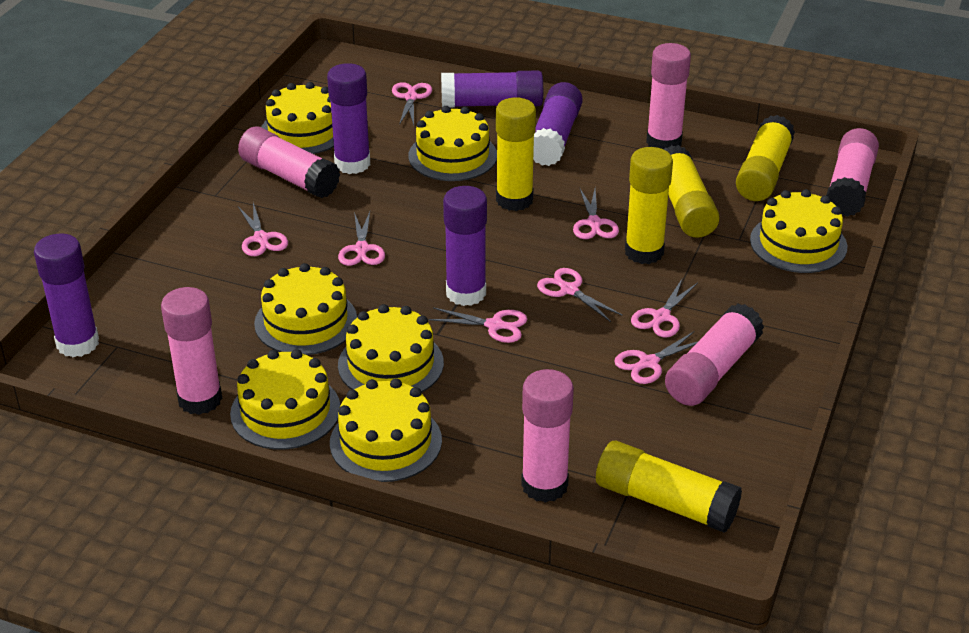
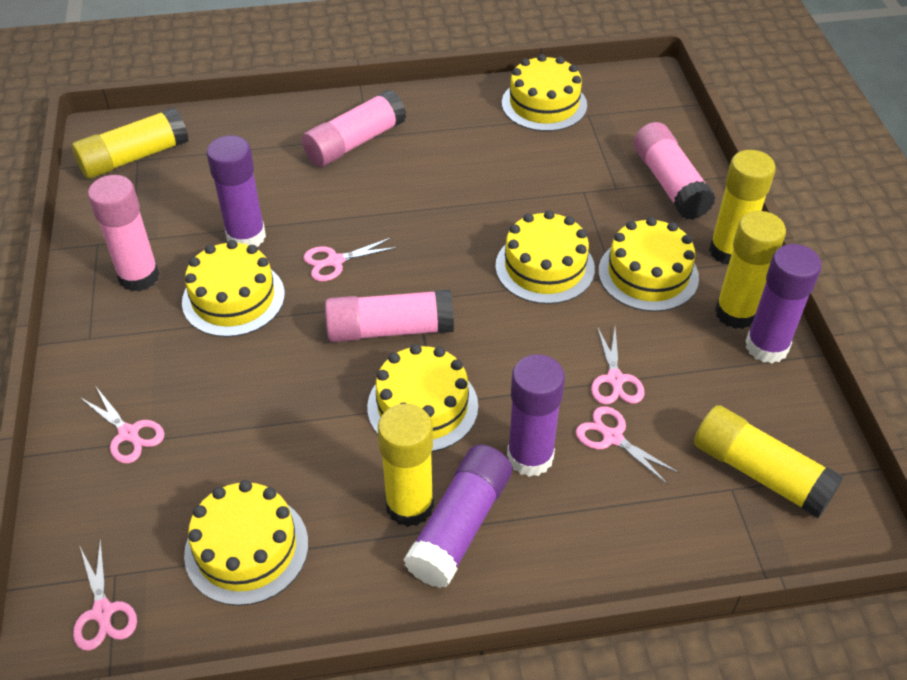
pink glue stick: 6 -> 4
pink scissors: 8 -> 5
purple glue stick: 5 -> 4
yellow cake: 7 -> 6

